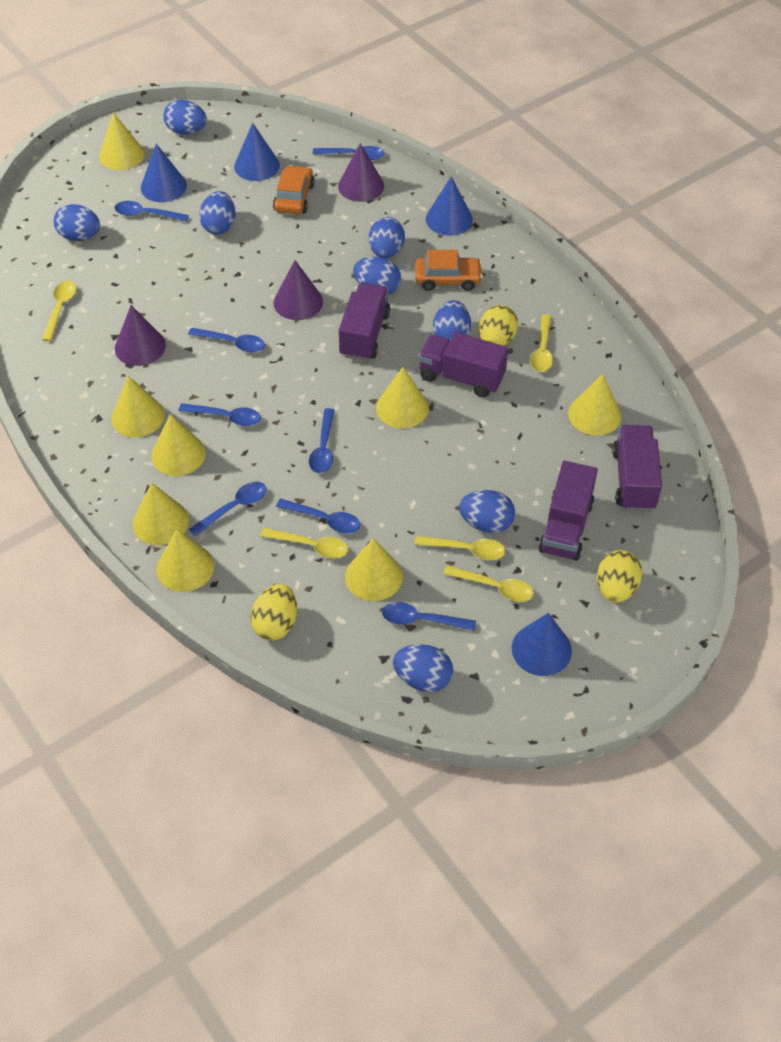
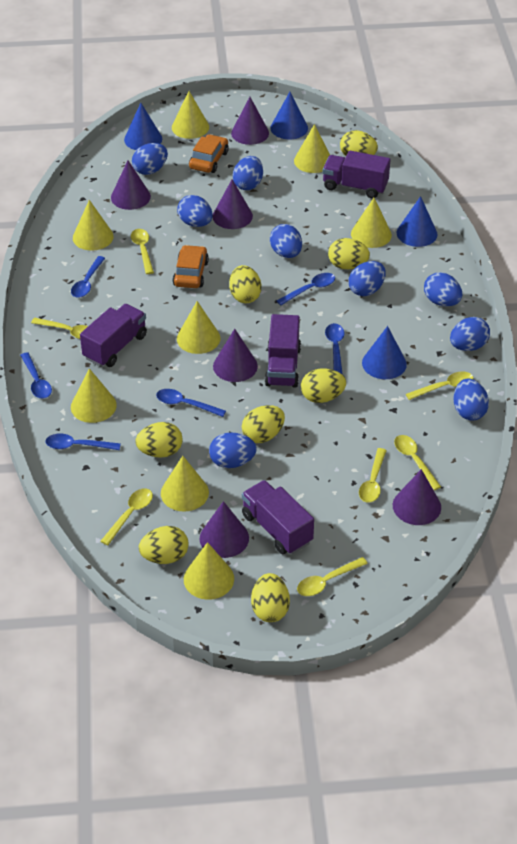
blue egg: 8 -> 9
blue spoon: 8 -> 6
purple cone: 3 -> 6
yellow egg: 3 -> 8
yellow spoon: 5 -> 7

